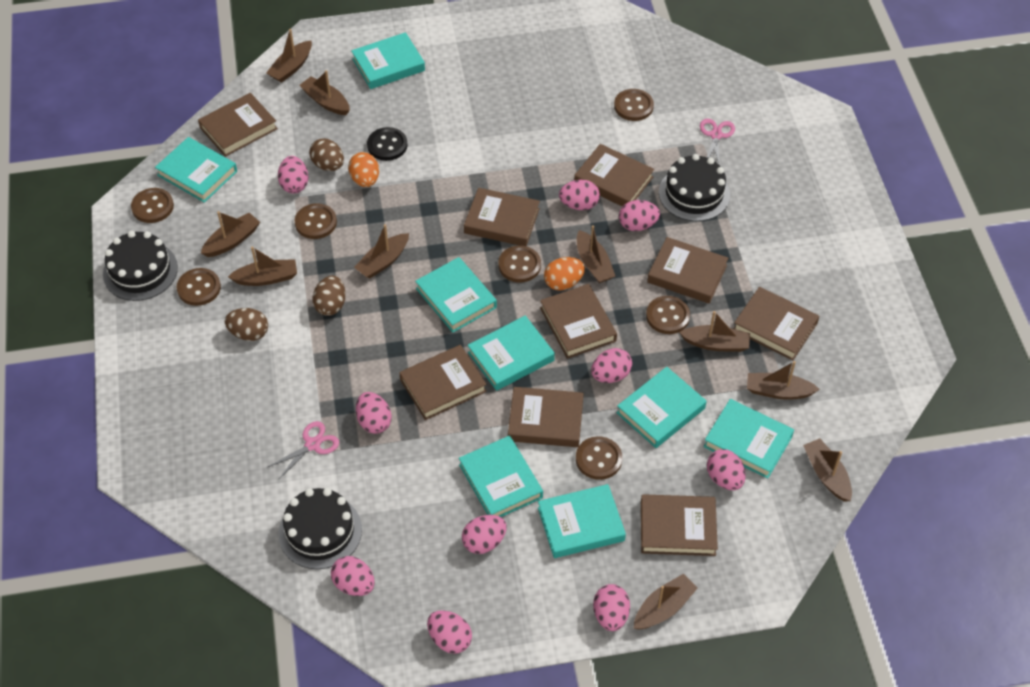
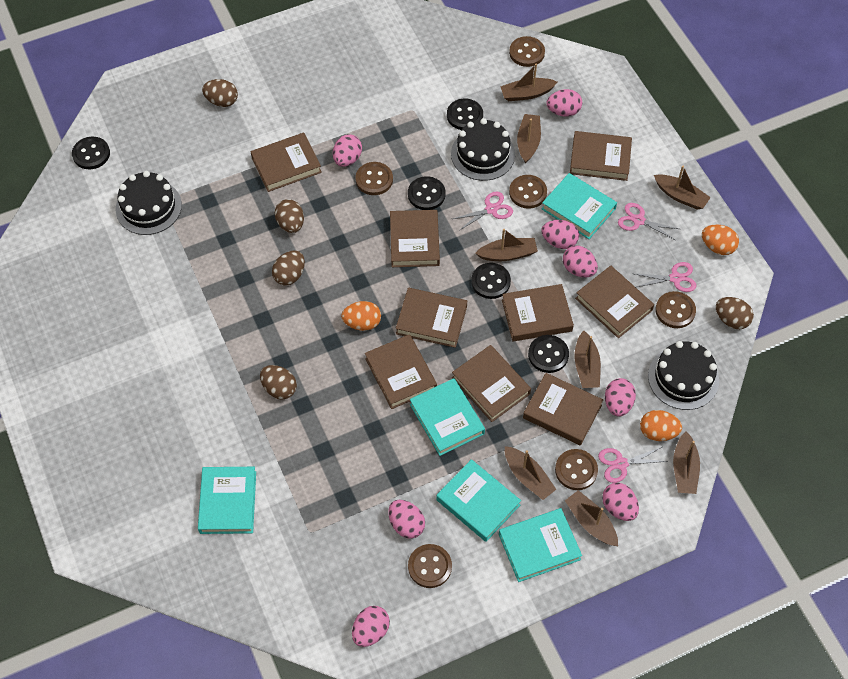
black button: 1 -> 5
brown boat: 10 -> 8
brown button: 7 -> 6
brown egg: 3 -> 5
orange egg: 2 -> 3
pink egg: 10 -> 8
pink scissors: 2 -> 4
turquoise book: 8 -> 5

